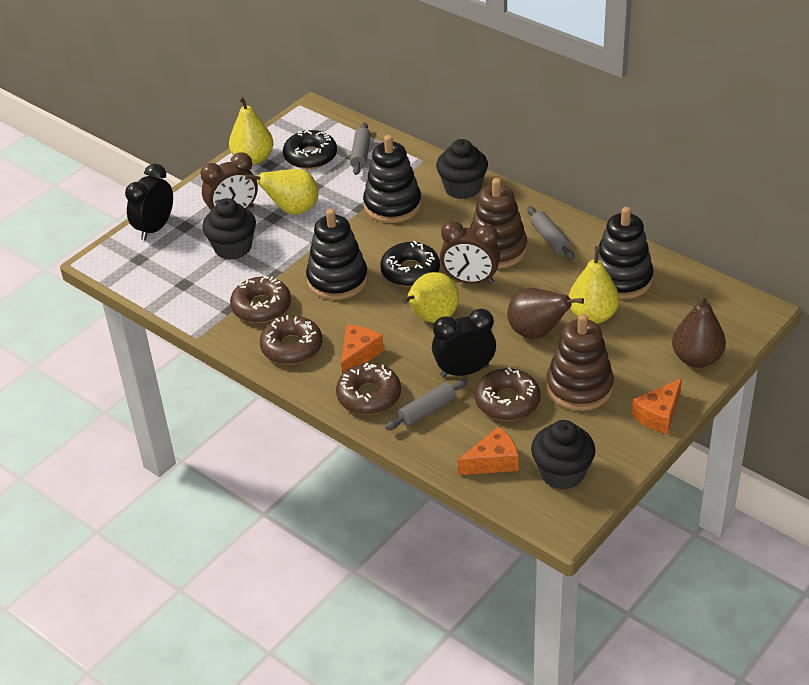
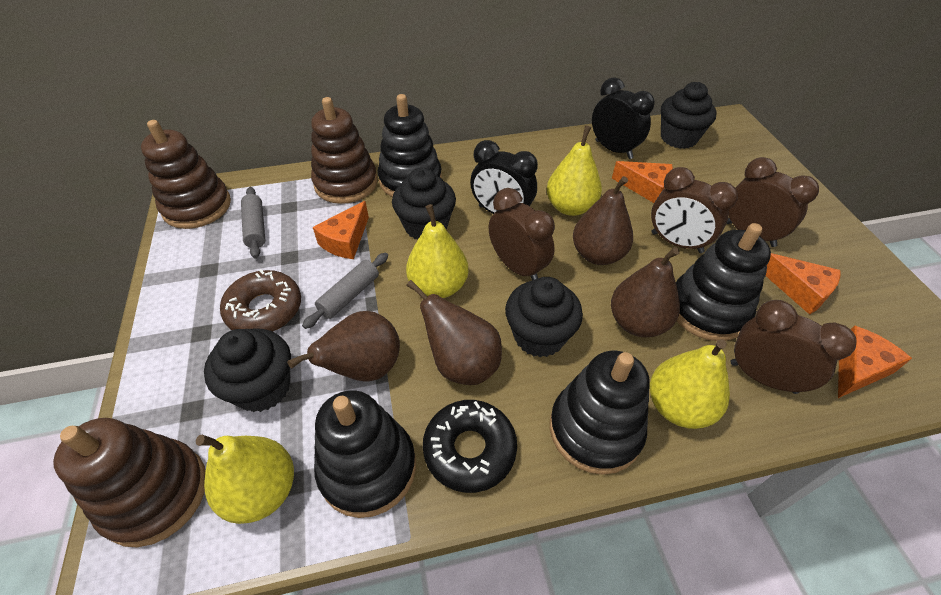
black cupcake: 3 -> 4
black donut: 2 -> 1
black stacking toy: 3 -> 4
brown clock: 2 -> 4
brown donut: 4 -> 1
brown pear: 2 -> 4
brown stacking toy: 2 -> 3
grey rolling pin: 3 -> 2
orange cheese: 3 -> 4

